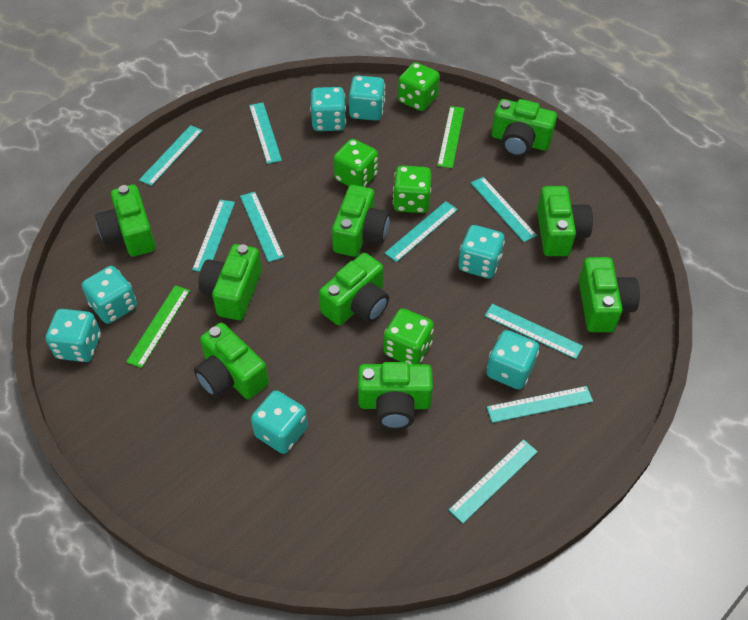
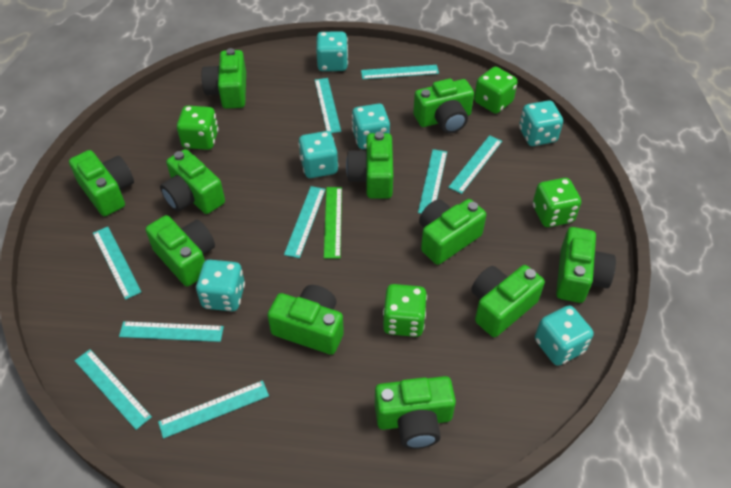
green camera: 9 -> 11
green ruler: 2 -> 1
turquoise dice: 7 -> 6

